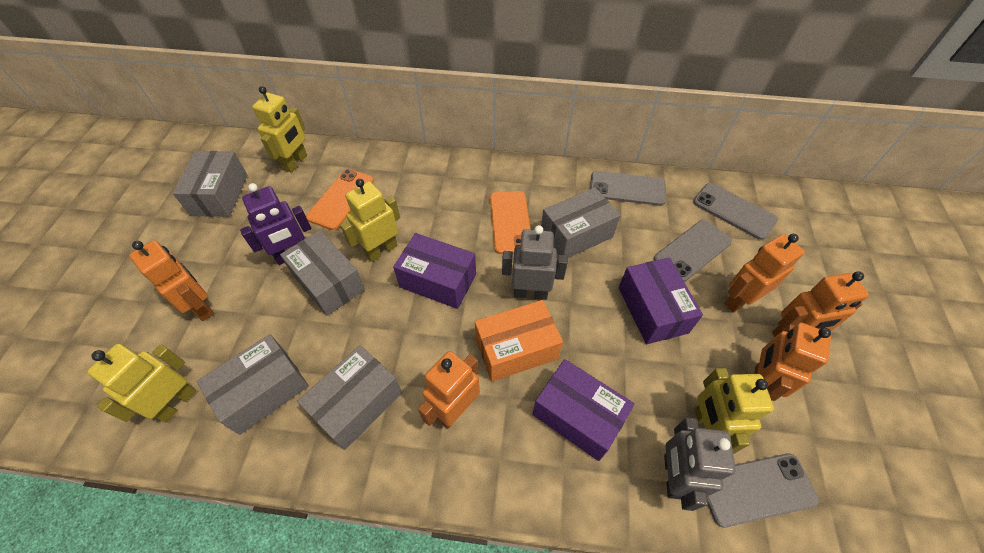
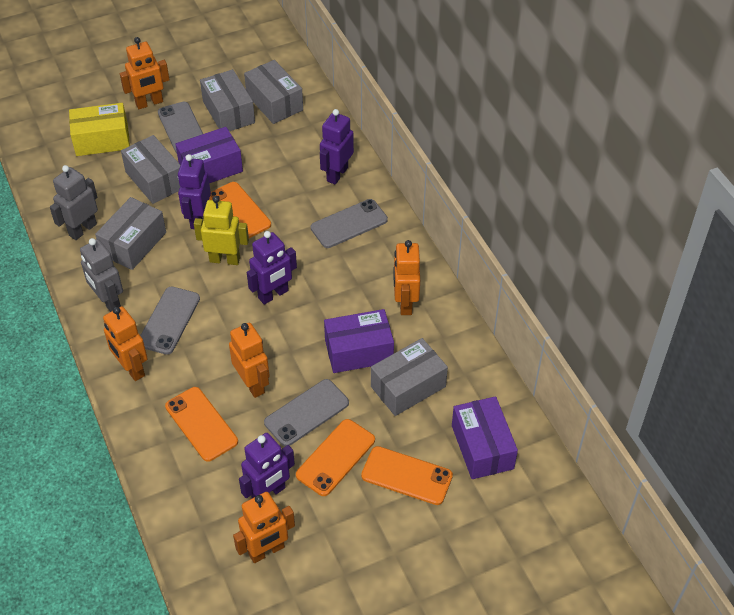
orange box: 1 -> 0
orange phone: 2 -> 4
purple robot: 1 -> 4
yellow box: 0 -> 1
yellow robot: 4 -> 1

